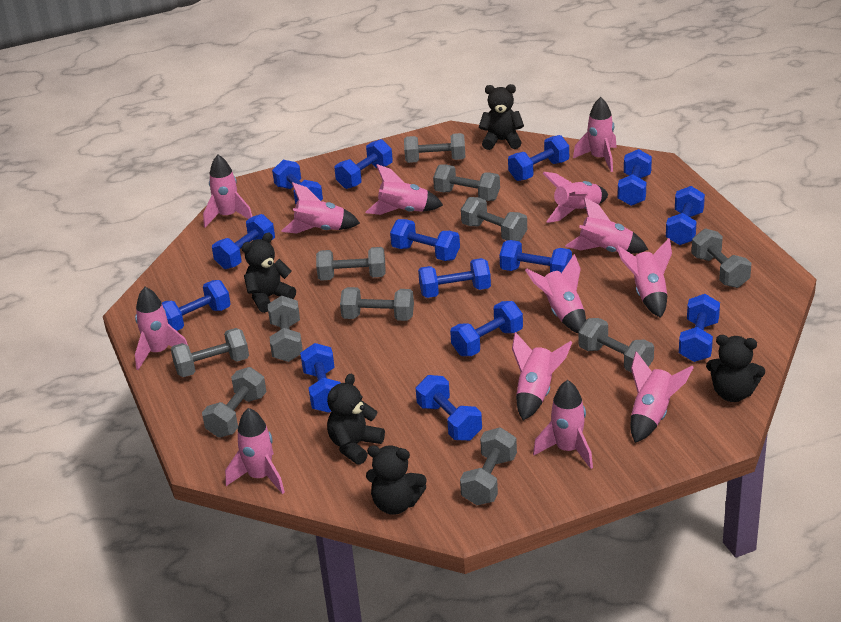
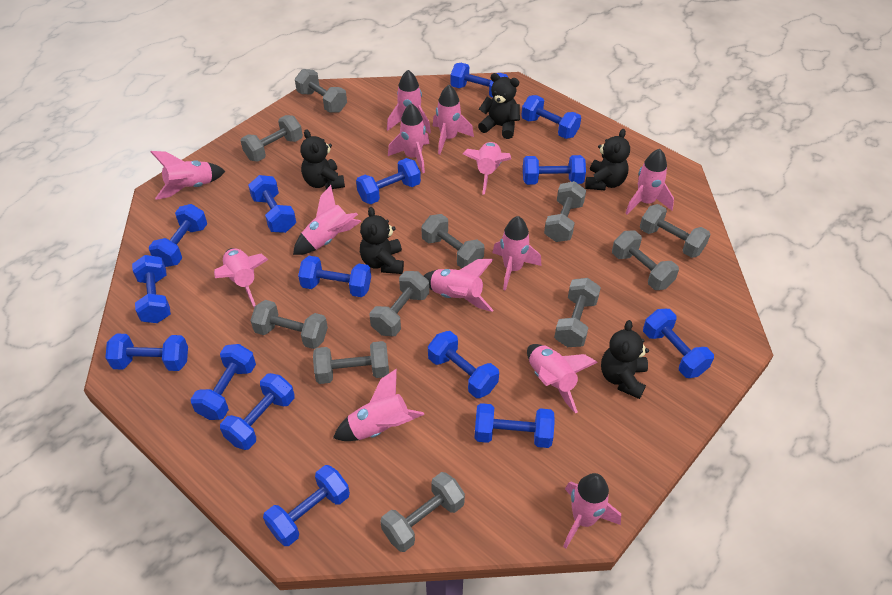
blue dumbbell: 14 -> 15

